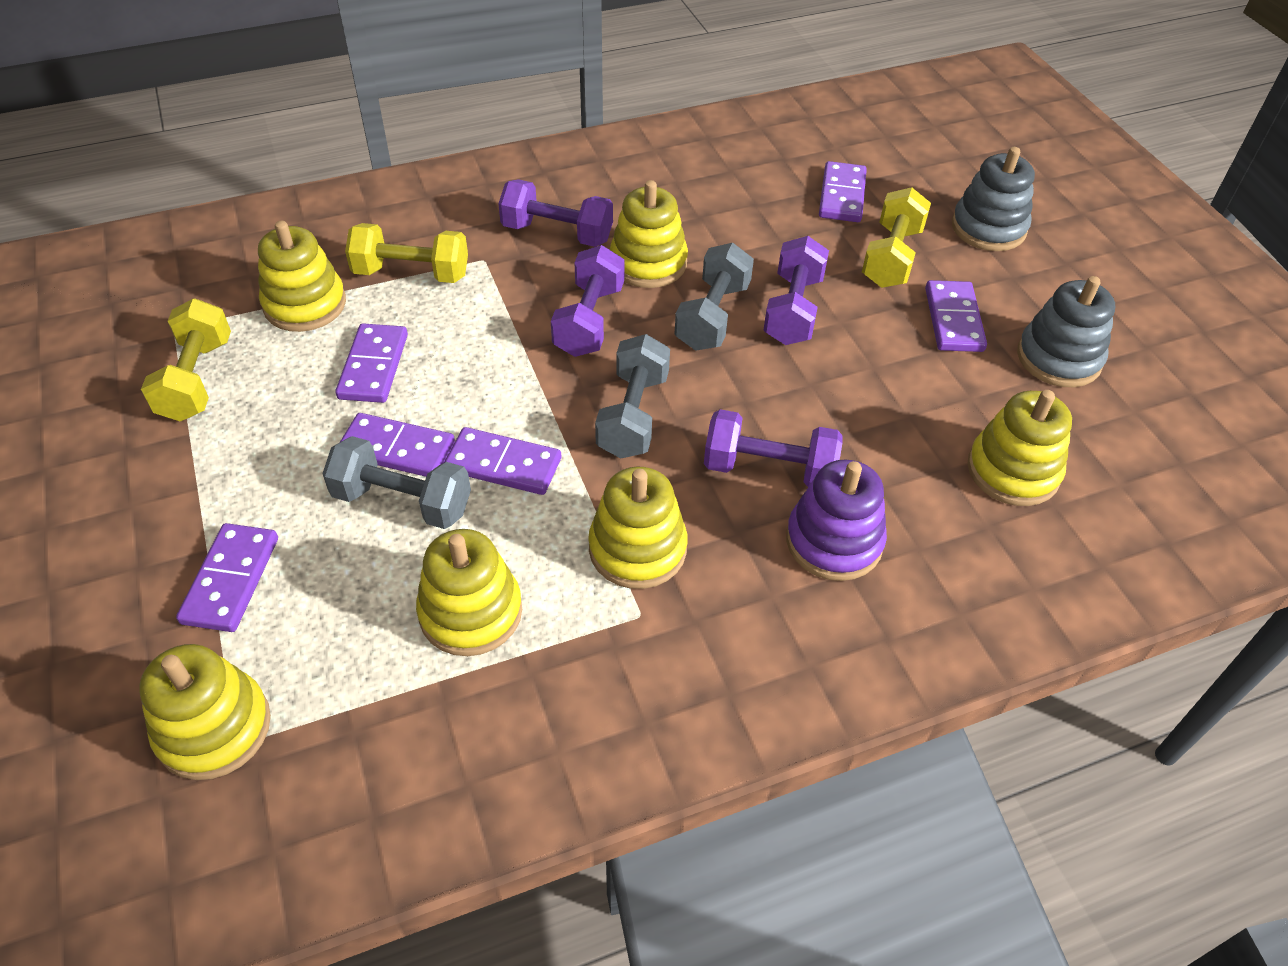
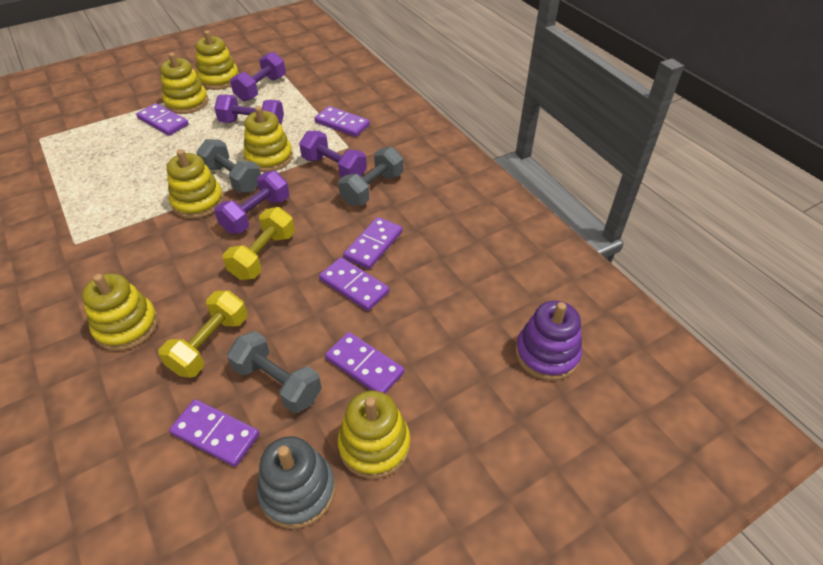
grey stacking toy: 2 -> 1
yellow dumbbell: 3 -> 2

